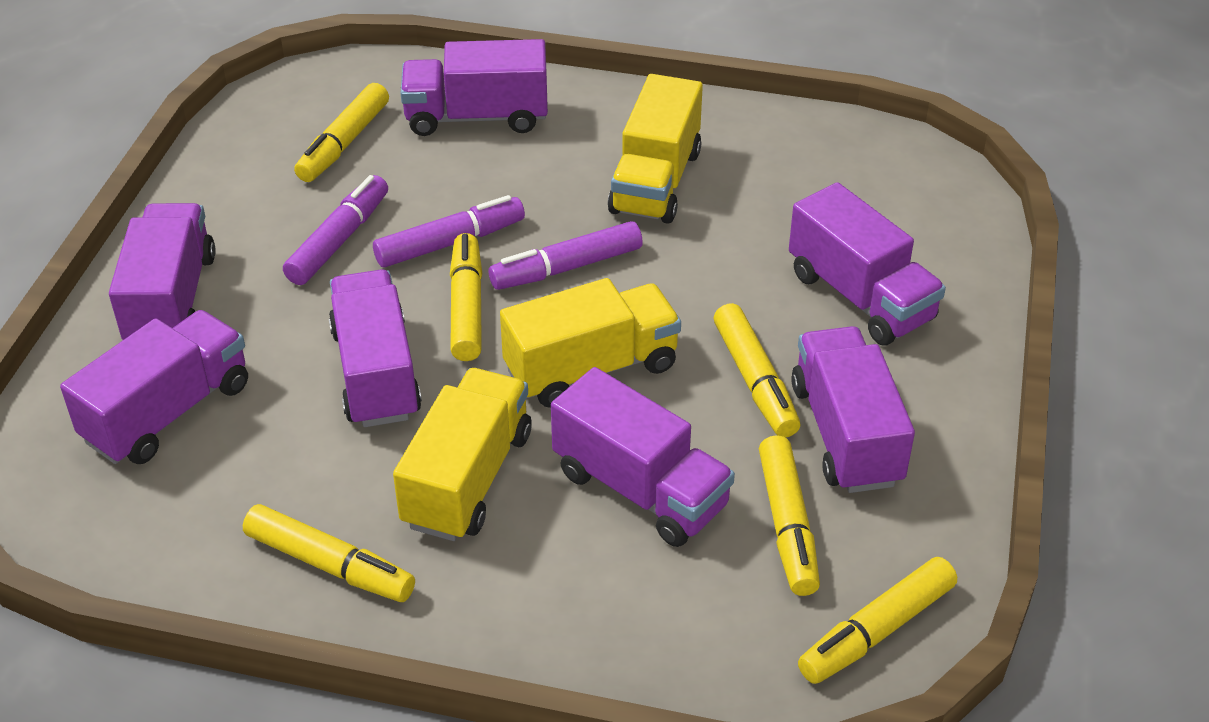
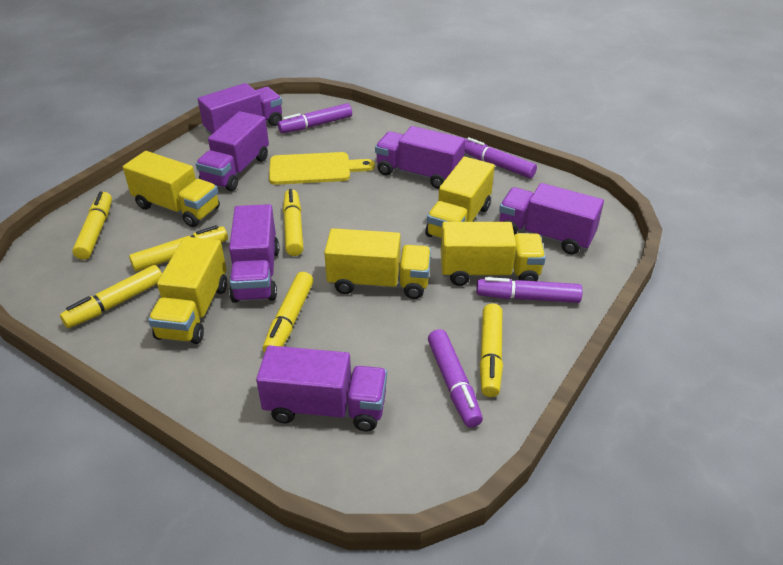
purple marker: 3 -> 4
purple truck: 7 -> 6
yellow cutting board: 0 -> 1
yellow truck: 3 -> 5

